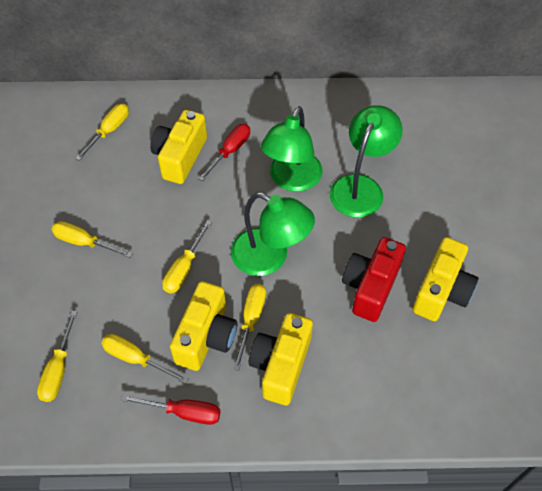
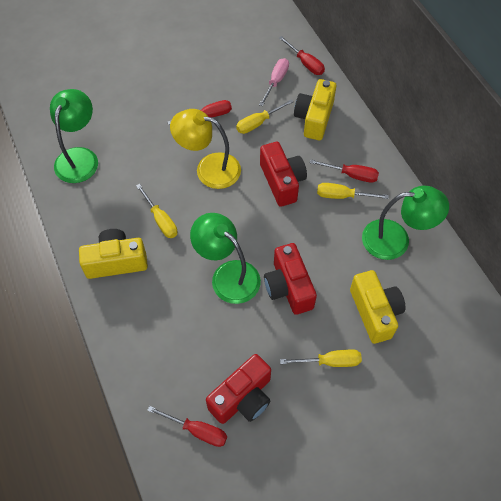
pink screwdriver: 0 -> 1
red camera: 1 -> 3
red screwdriver: 2 -> 4
yellow camera: 4 -> 3
yellow lamp: 0 -> 1
yellow screwdriver: 6 -> 4

